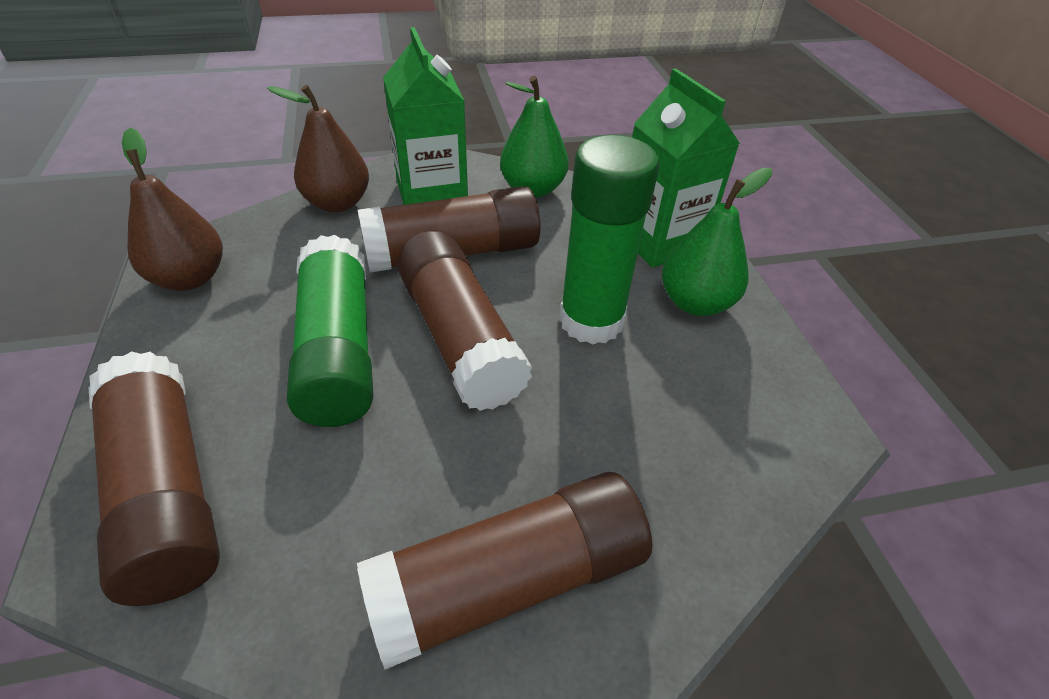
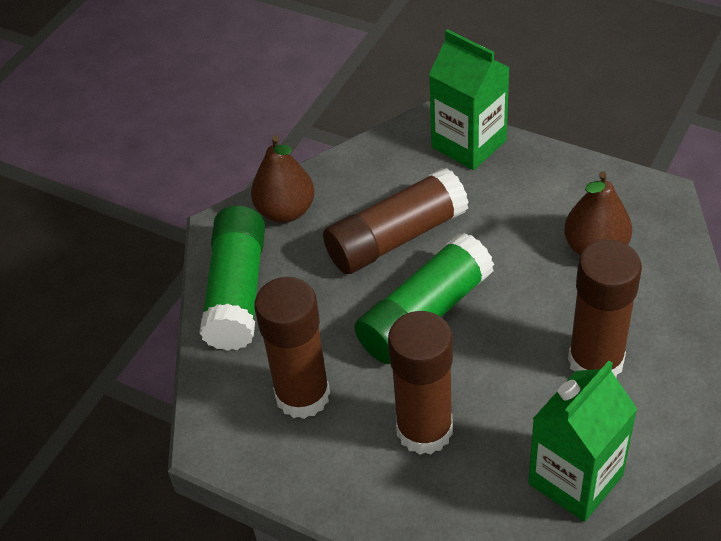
green pear: 2 -> 0

